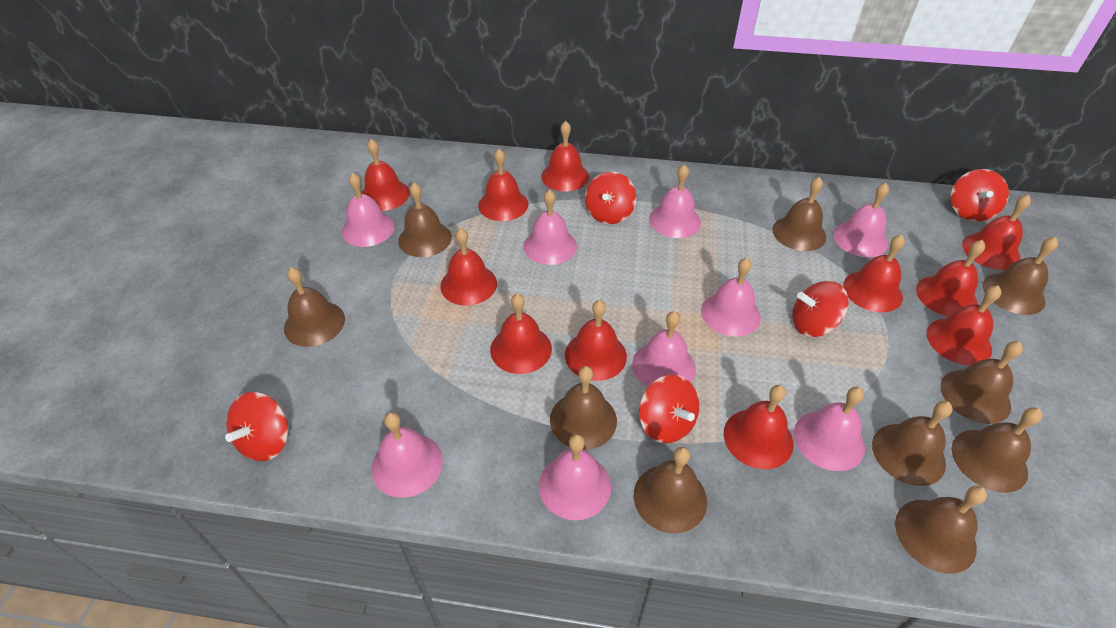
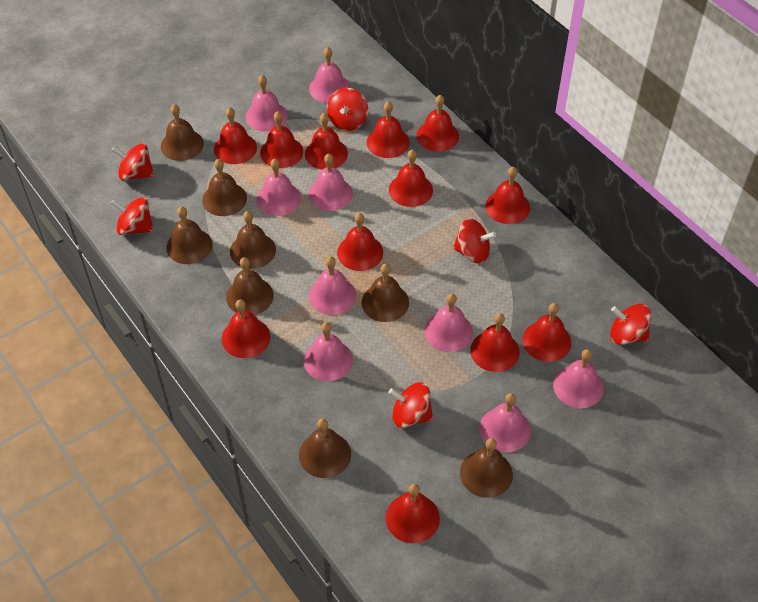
brown bell: 10 -> 8
red bell: 11 -> 12
red spinning top: 5 -> 6

